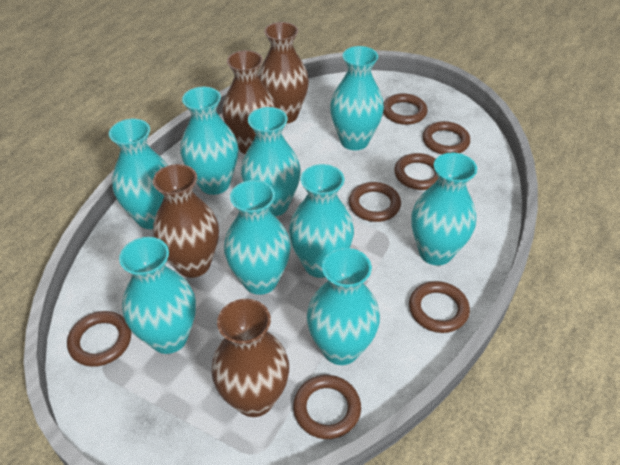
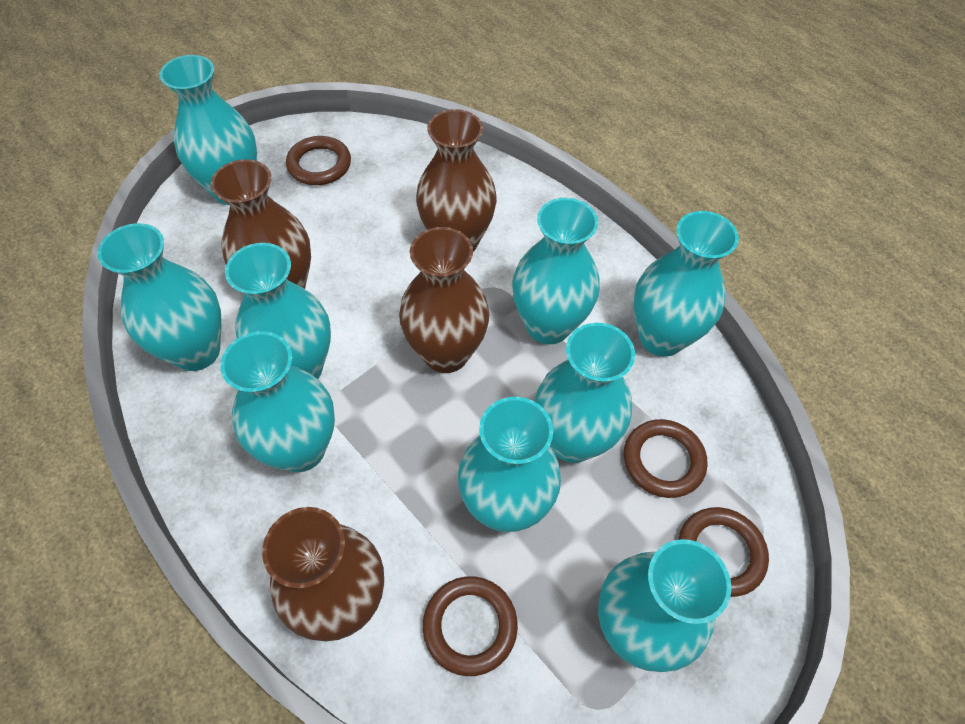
brown ring: 7 -> 4

